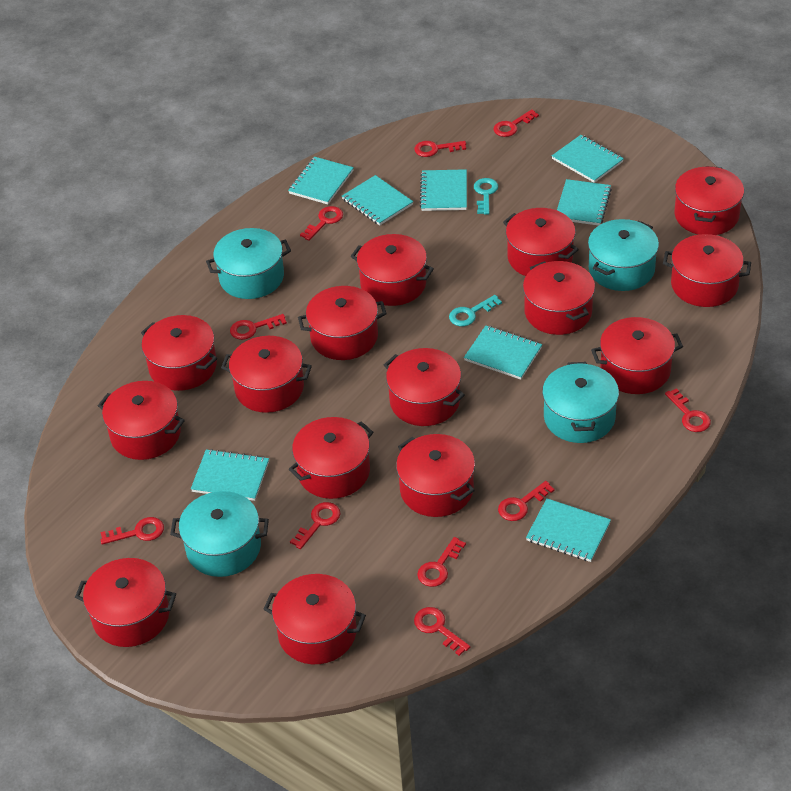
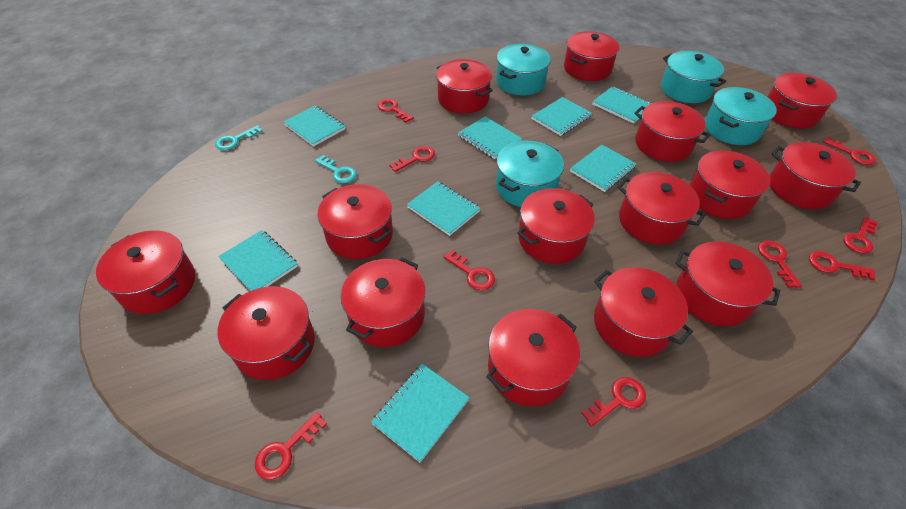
red key: 10 -> 9

